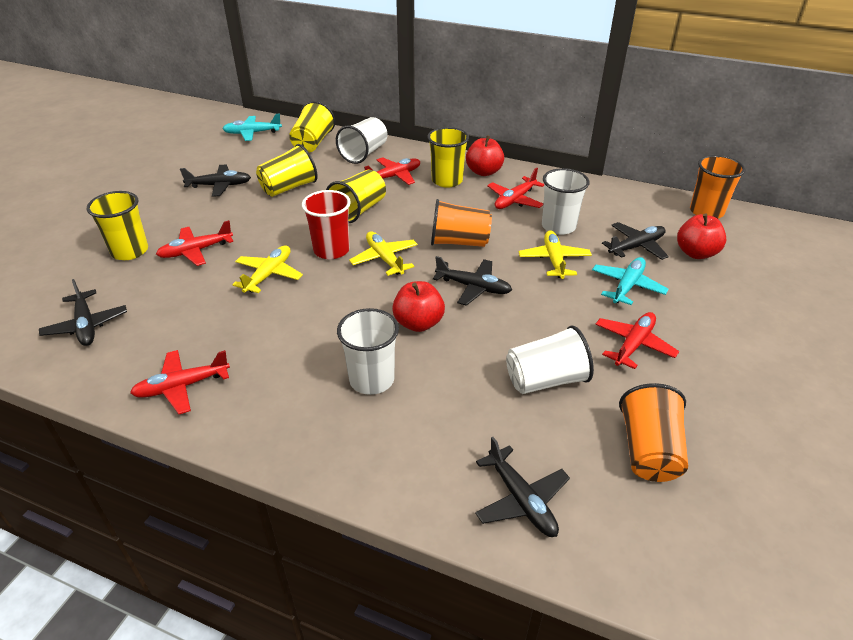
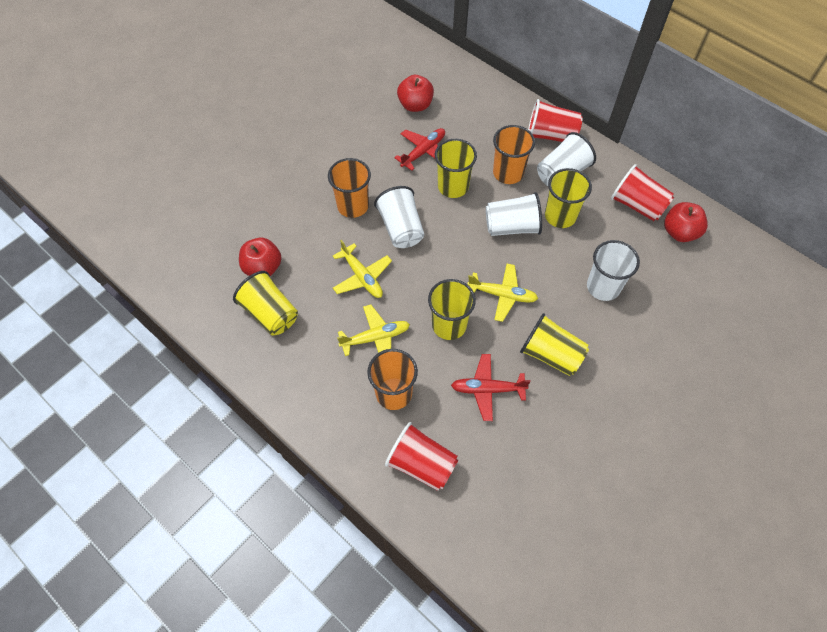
black plane: 5 -> 0
red cup: 1 -> 3
red plane: 5 -> 2
turquoise plane: 2 -> 0

